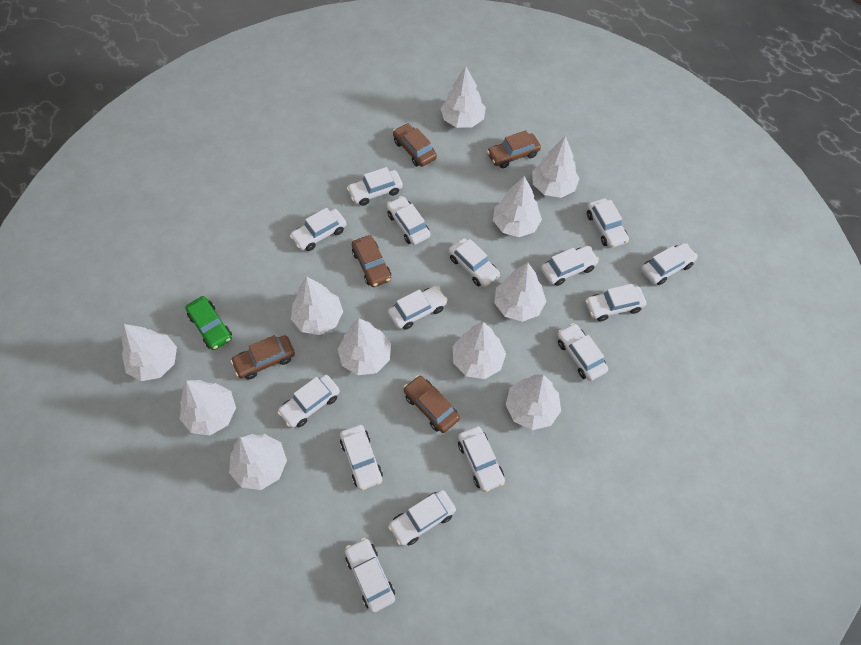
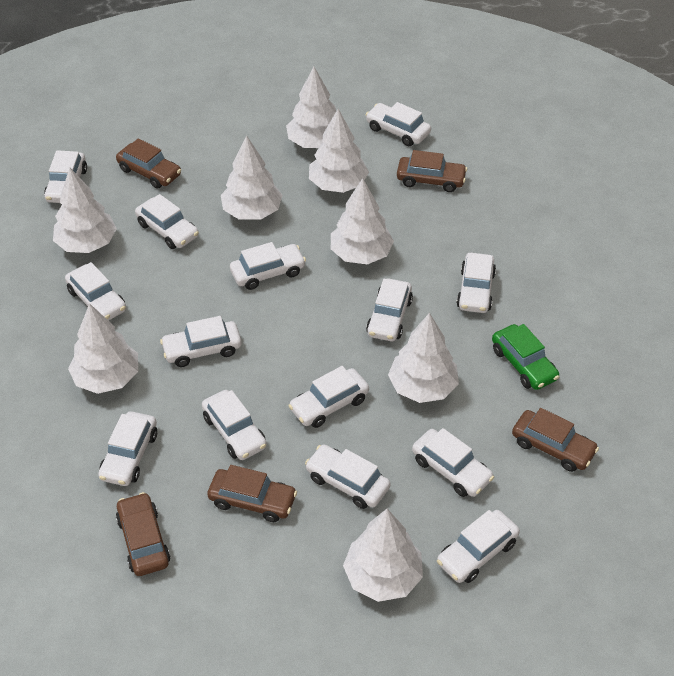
white car: 15 -> 14
white tree: 11 -> 8

